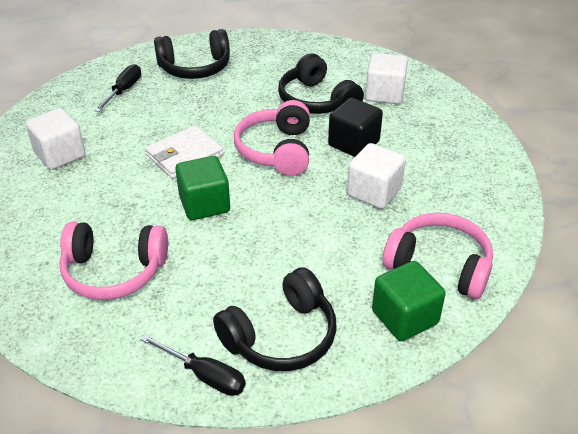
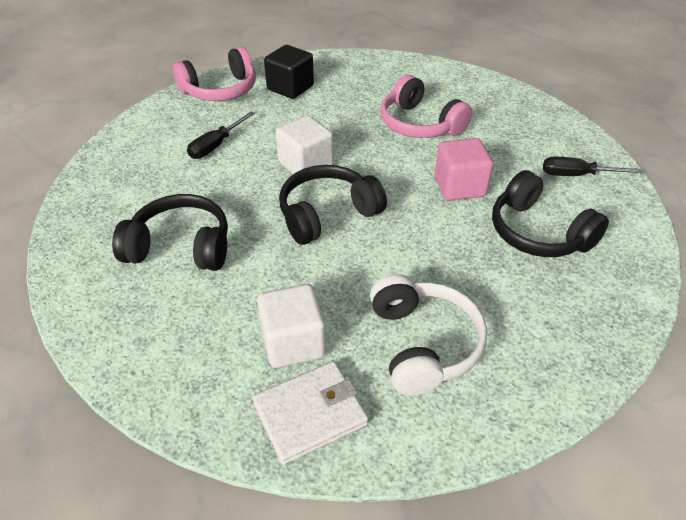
green cube: 2 -> 0
pink cube: 0 -> 1
pink headphones: 3 -> 2
white cube: 3 -> 2
white headphones: 0 -> 1

